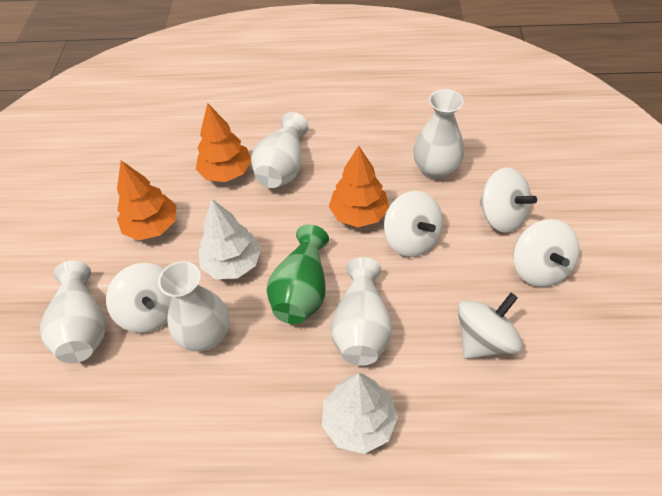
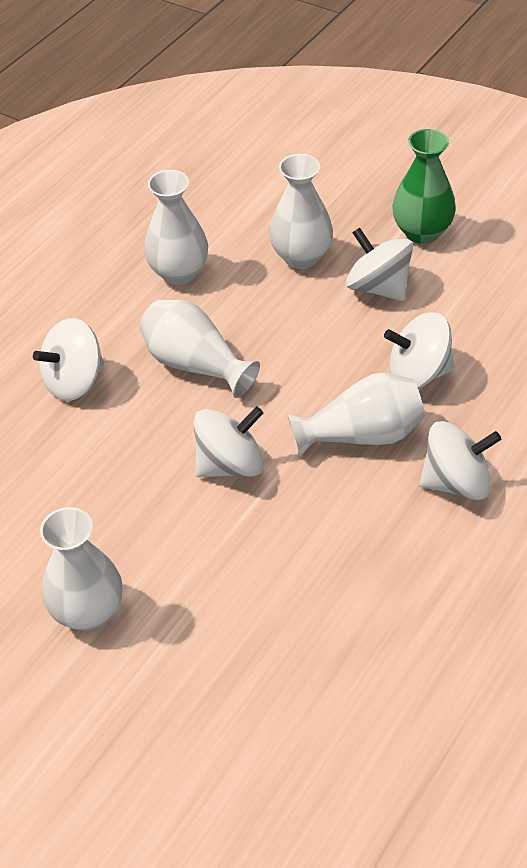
orange tree: 3 -> 0
white tree: 2 -> 0

